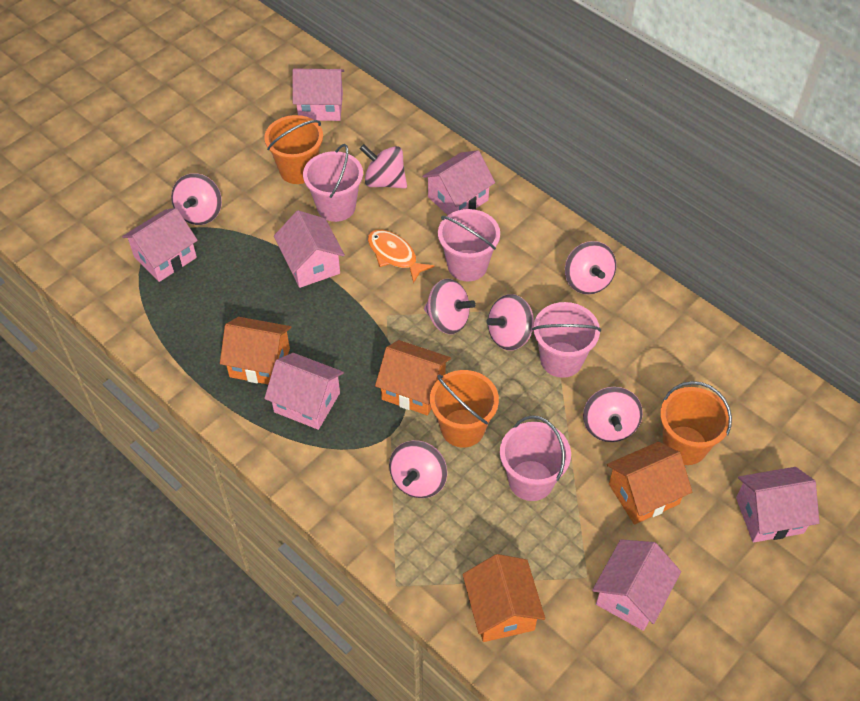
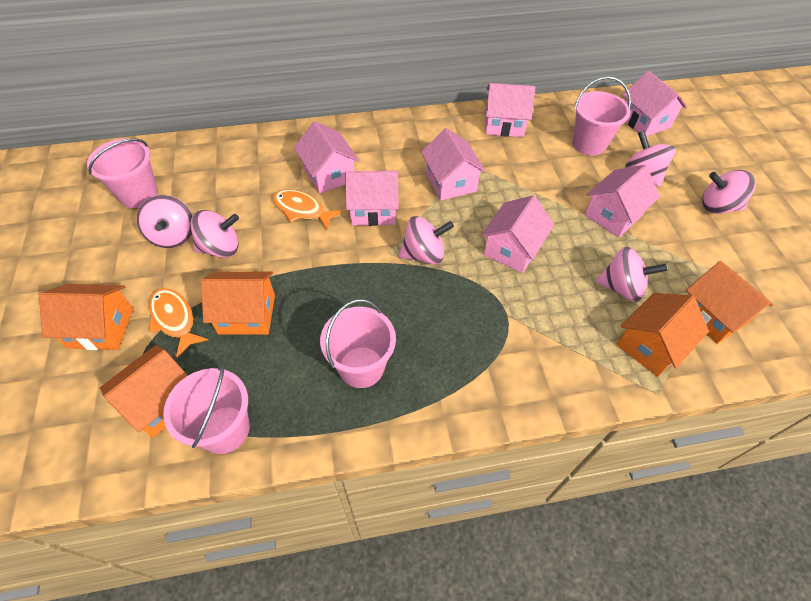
orange bucket: 3 -> 0
orange fish: 1 -> 2
orange house: 4 -> 5
pink spinning top: 7 -> 6

